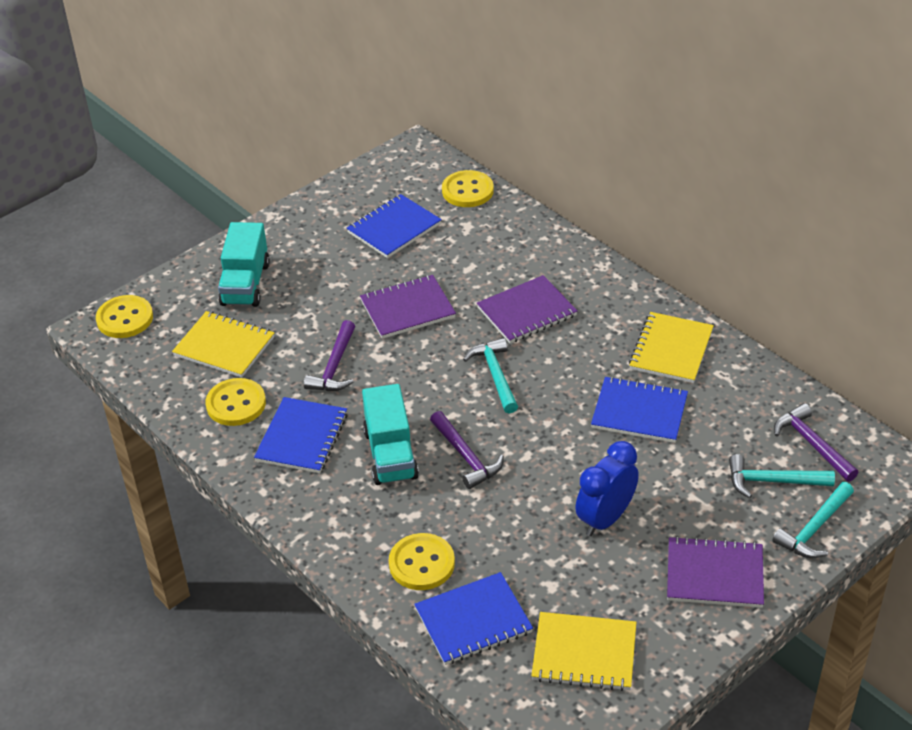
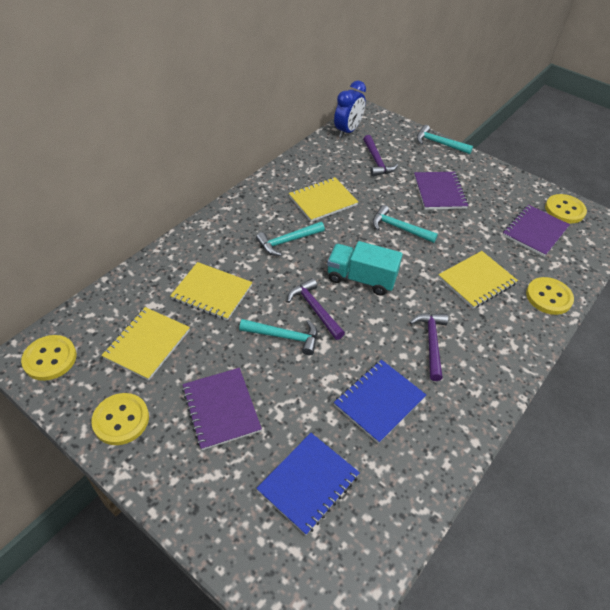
blue notebook: 4 -> 2
turquoise hammer: 3 -> 4
turquoise truck: 2 -> 1
yellow notebook: 3 -> 4

